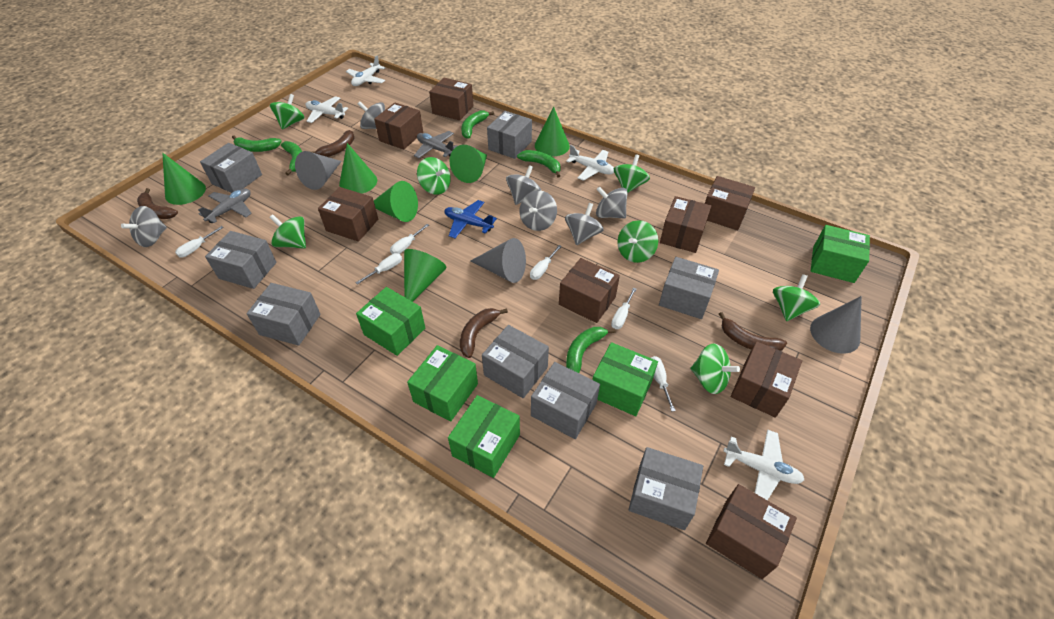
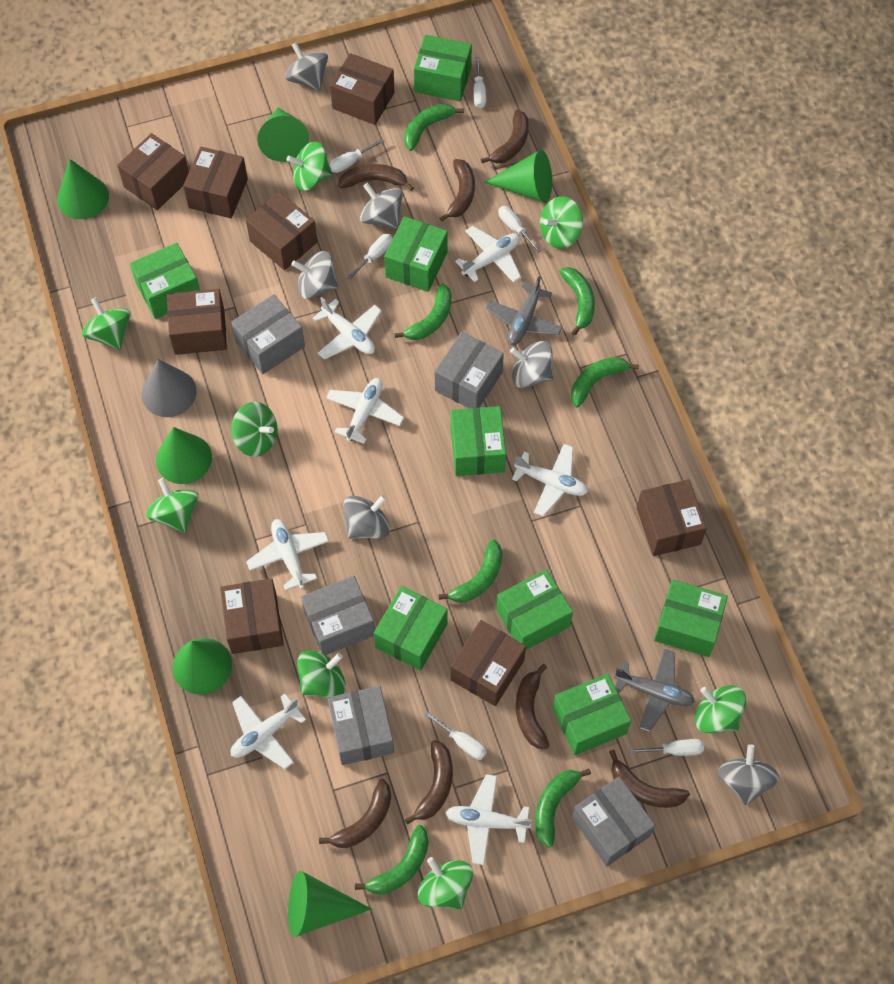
blue plane: 1 -> 0
brown banana: 4 -> 7
green banana: 5 -> 7
green box: 5 -> 8
green spinning top: 7 -> 8
grey box: 8 -> 5
grey cone: 3 -> 1
white plane: 4 -> 7

